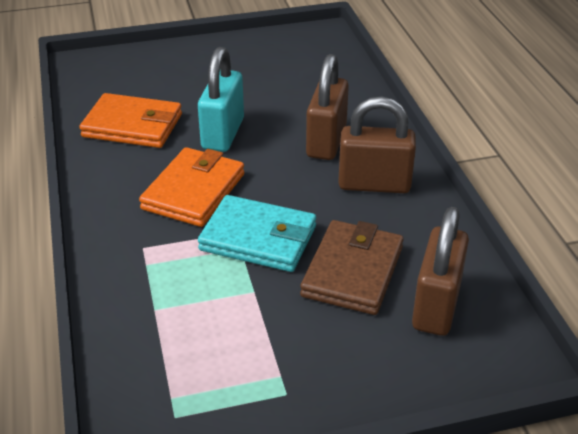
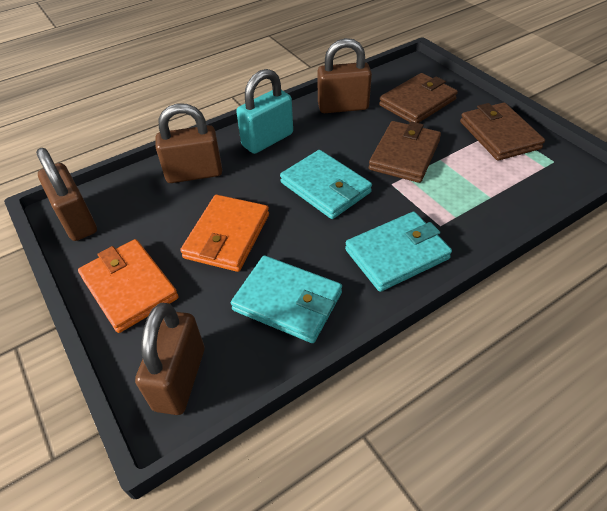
brown padlock: 3 -> 4
brown wallet: 1 -> 3
turquoise wallet: 1 -> 3

